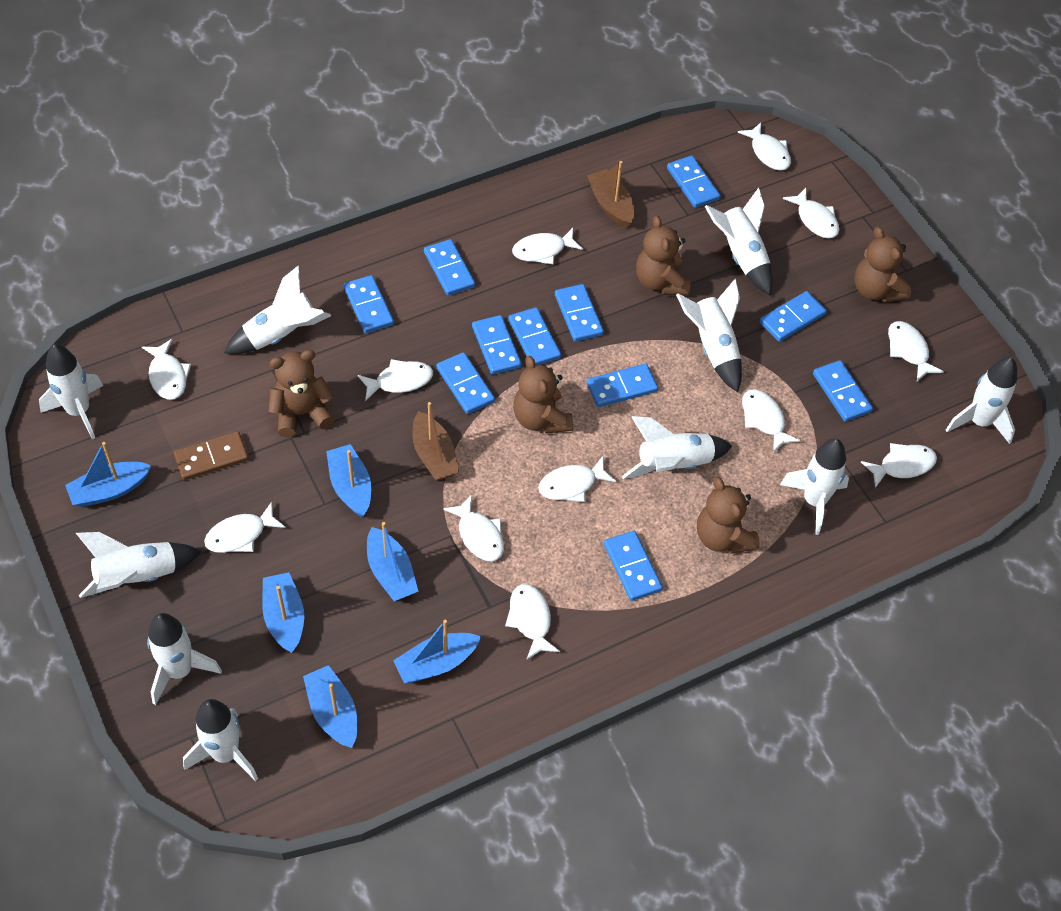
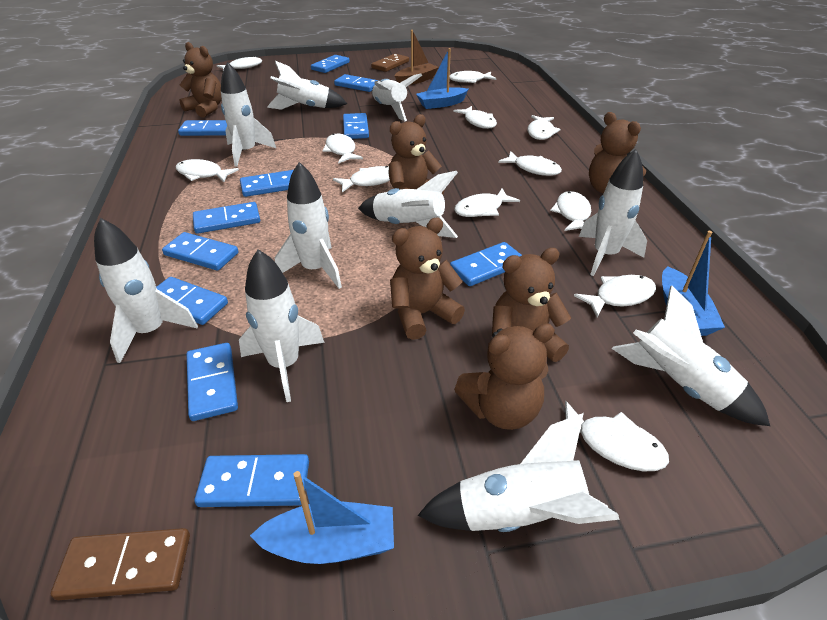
blue boat: 6 -> 3
brown boat: 2 -> 1
brown domino: 1 -> 2
brown teddy bear: 5 -> 6

